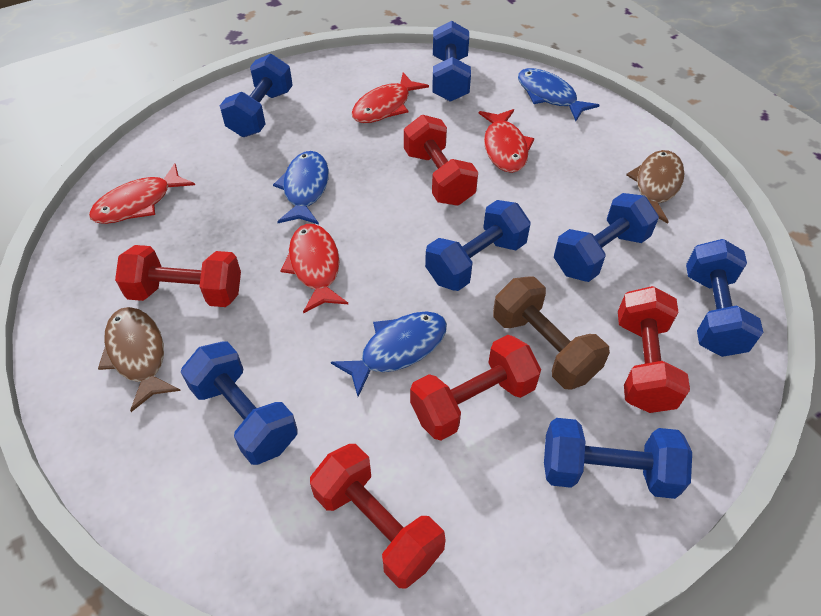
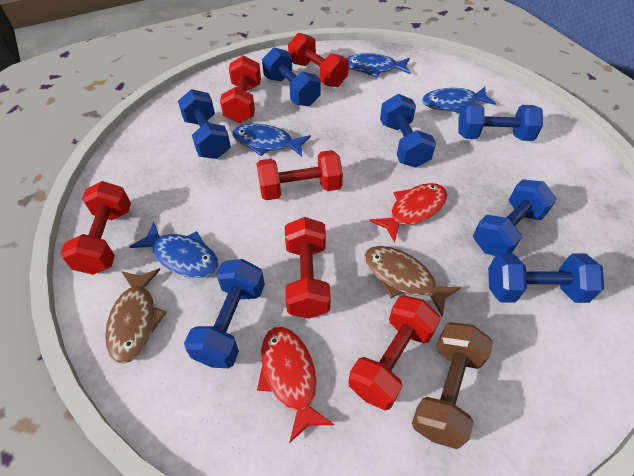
blue fish: 3 -> 4
red dumbbell: 5 -> 6
red fish: 4 -> 2

